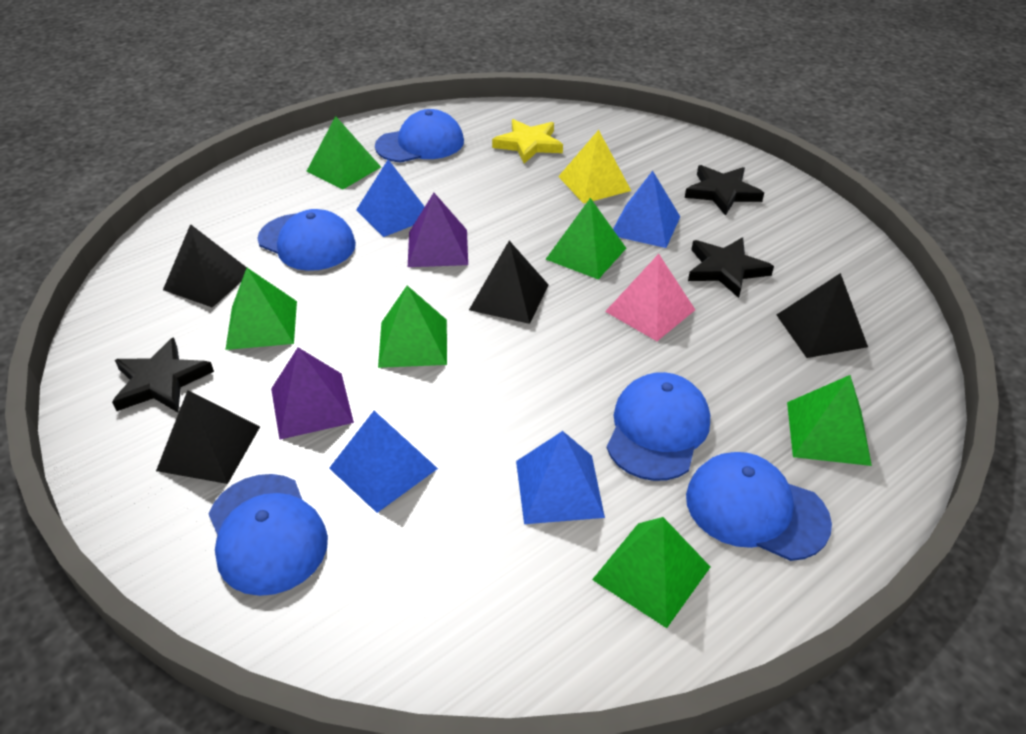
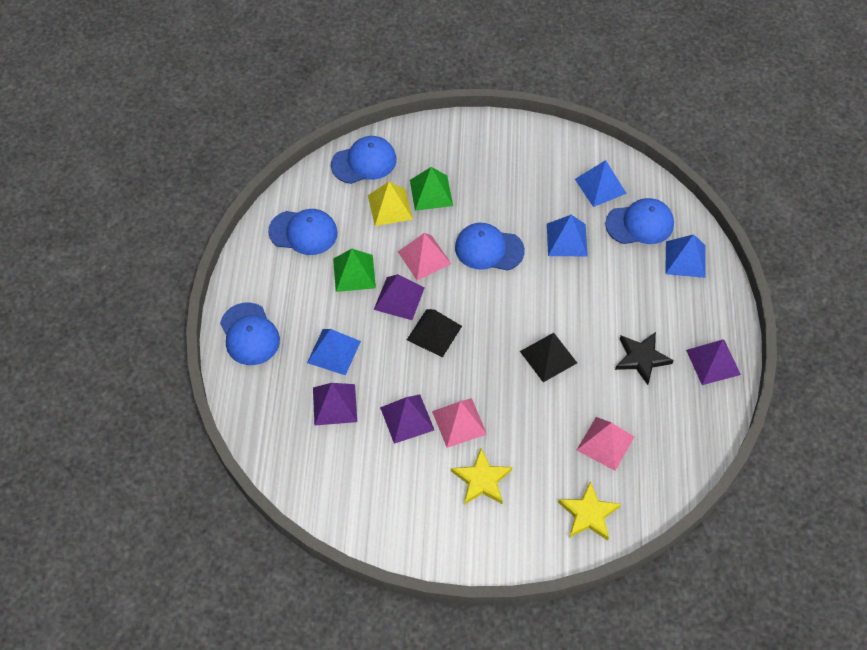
black pyramid: 4 -> 2
black star: 3 -> 1
green pyramid: 6 -> 2
pink pyramid: 1 -> 3
purple pyramid: 2 -> 4
yellow star: 1 -> 2

